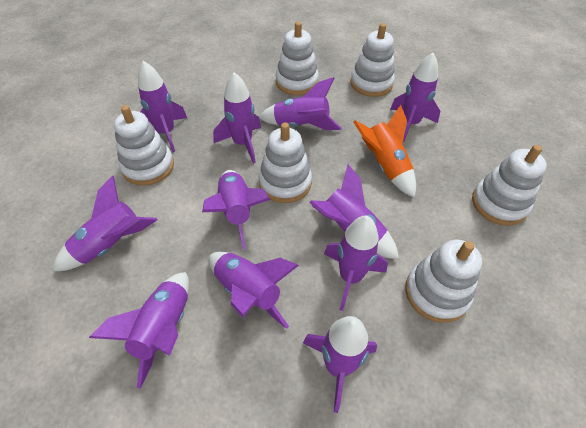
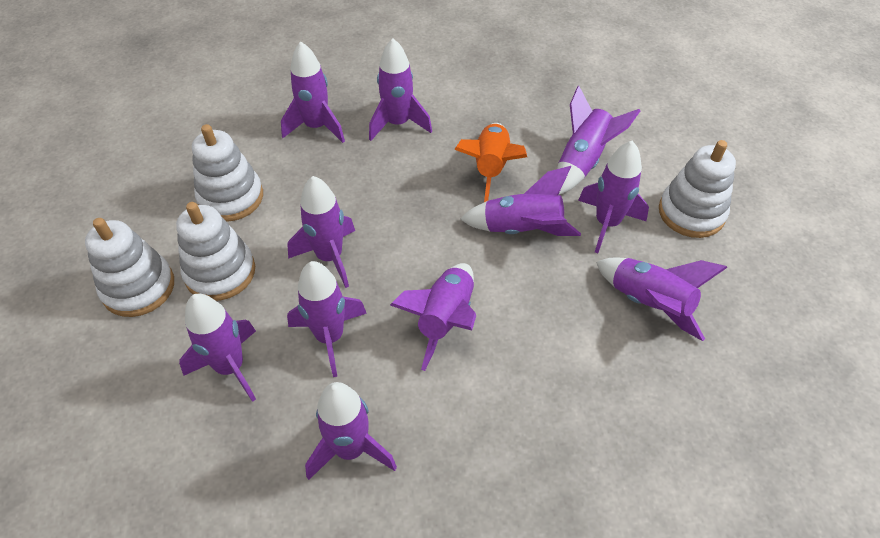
white stacking toy: 6 -> 4

